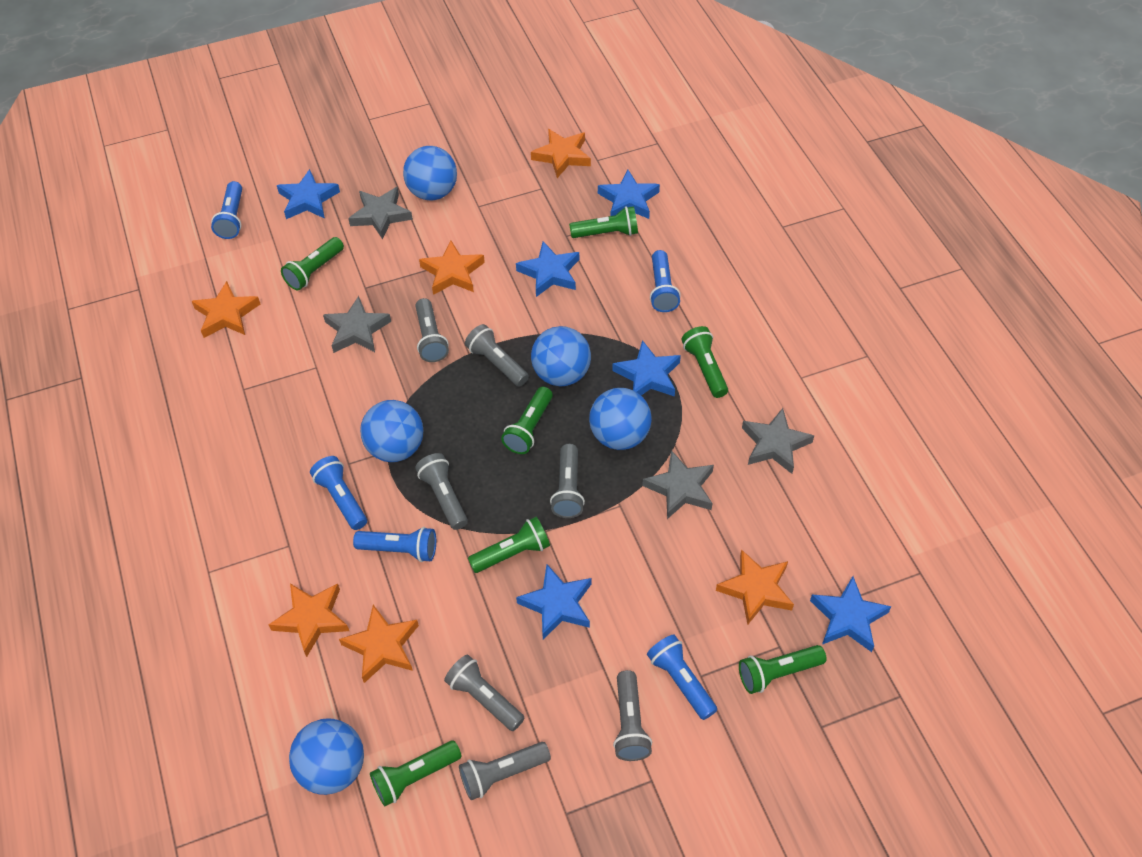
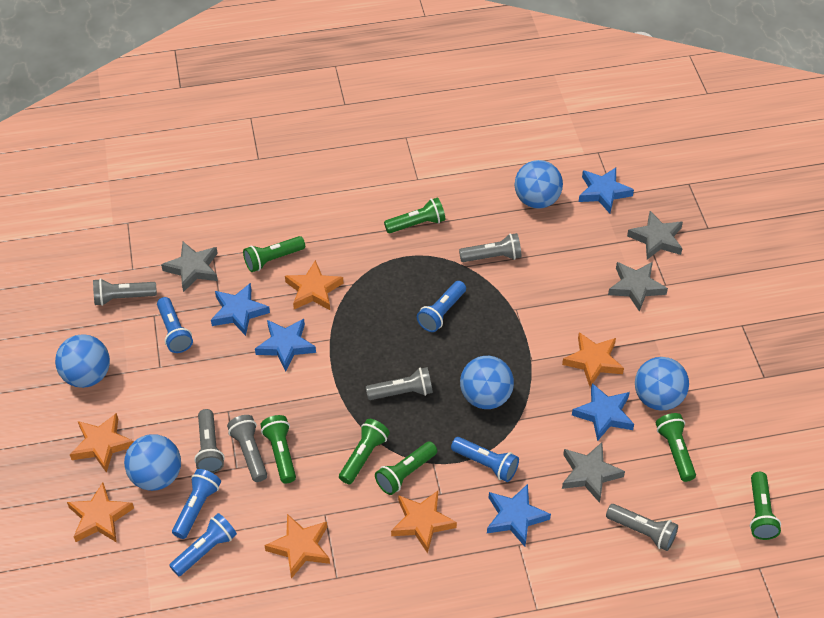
blue star: 6 -> 5
grey flashlight: 7 -> 6

